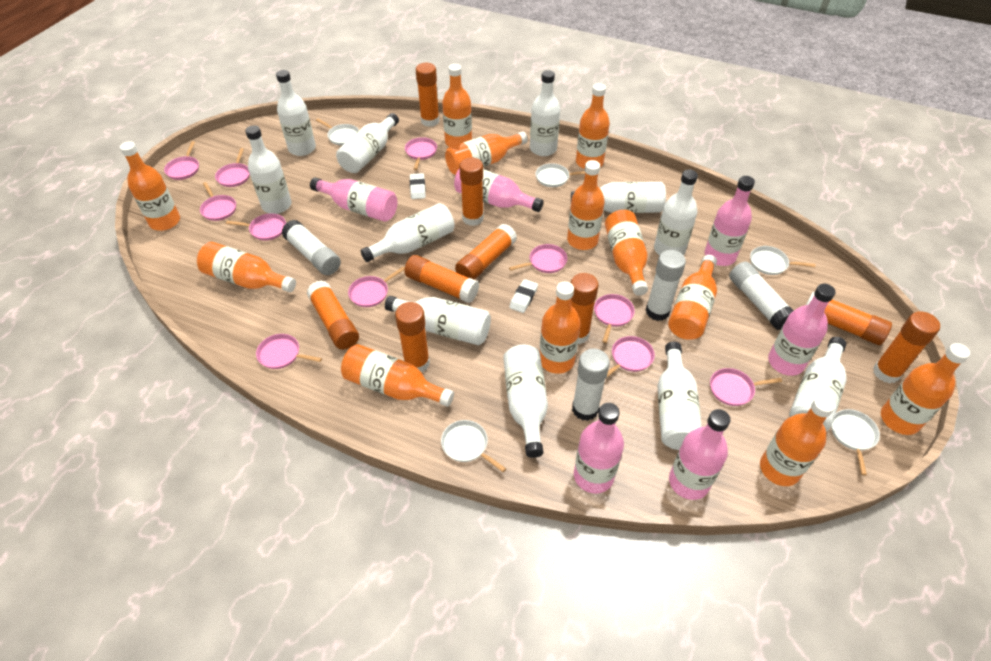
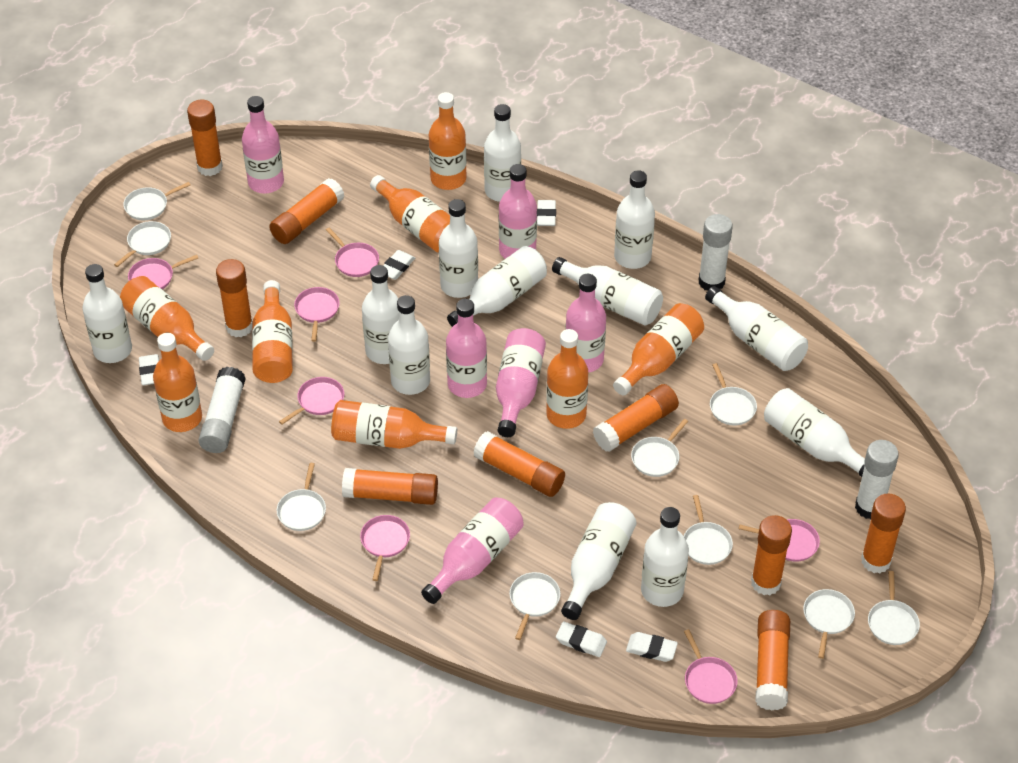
orange bottle: 12 -> 8
pink pan: 11 -> 7
white bottle: 11 -> 12
white eraser: 2 -> 5
white glue stick: 4 -> 3
white pan: 5 -> 9

